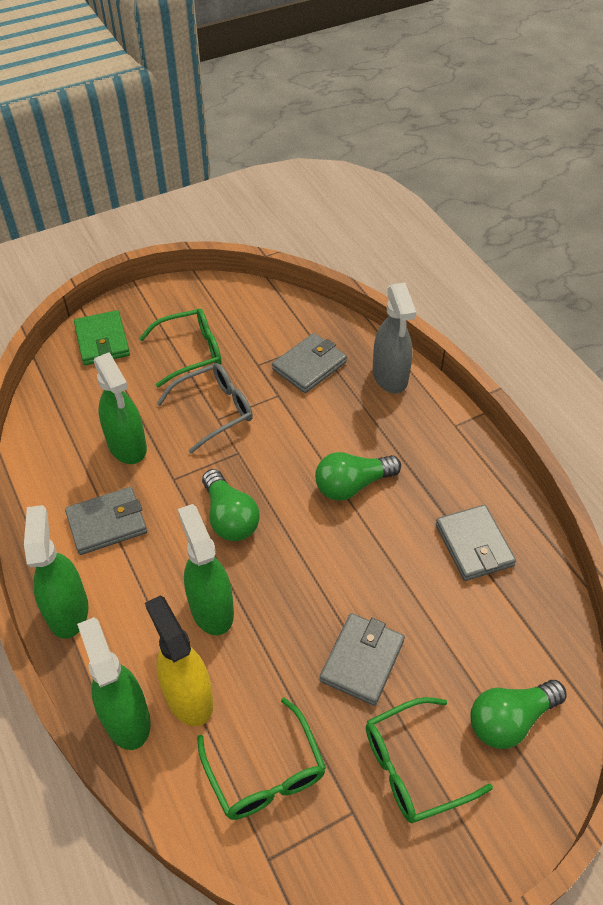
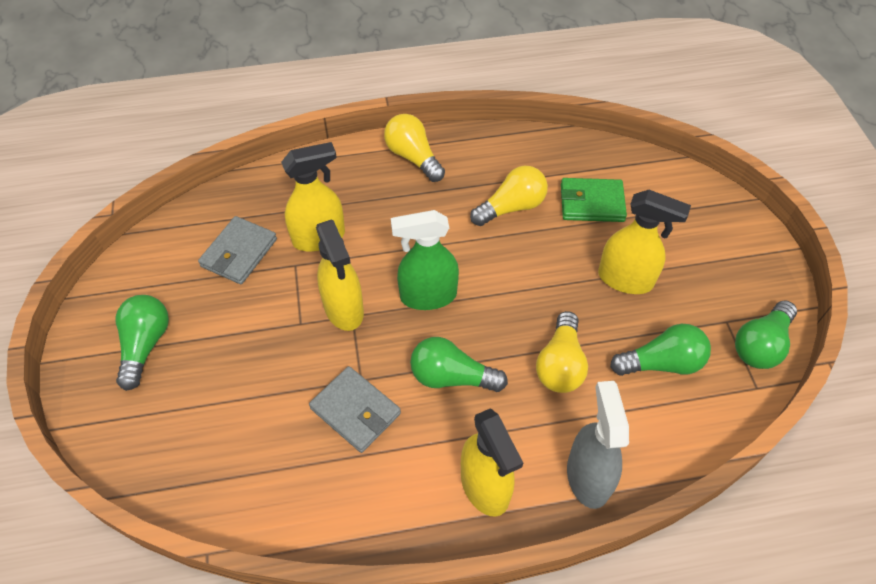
green glasses: 3 -> 0
green light bulb: 3 -> 4
green spray bottle: 4 -> 1
grey glasses: 1 -> 0
grey wallet: 4 -> 2
yellow light bulb: 0 -> 3
yellow spray bottle: 1 -> 4

